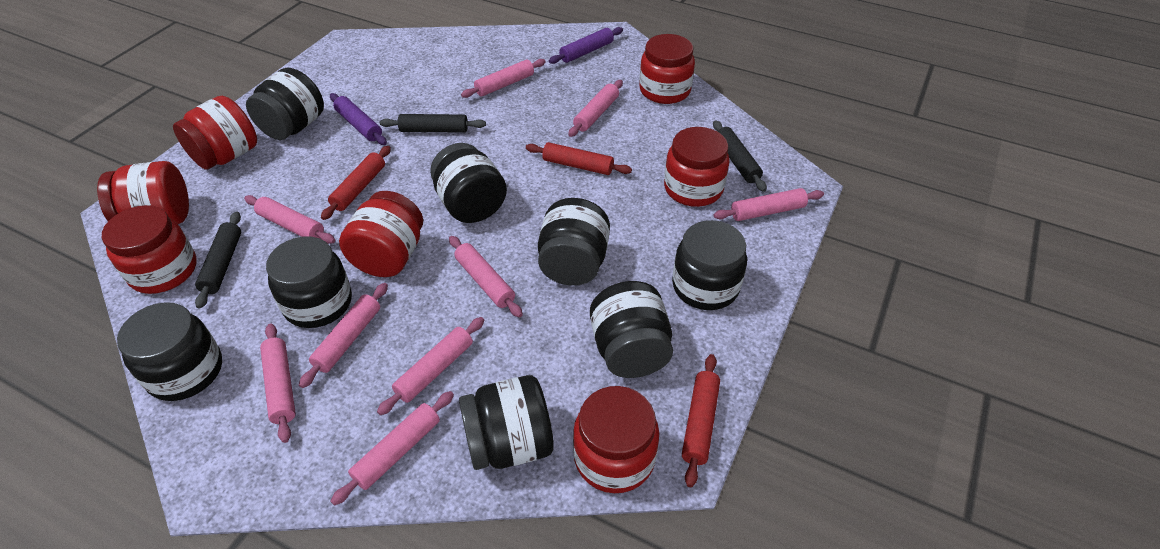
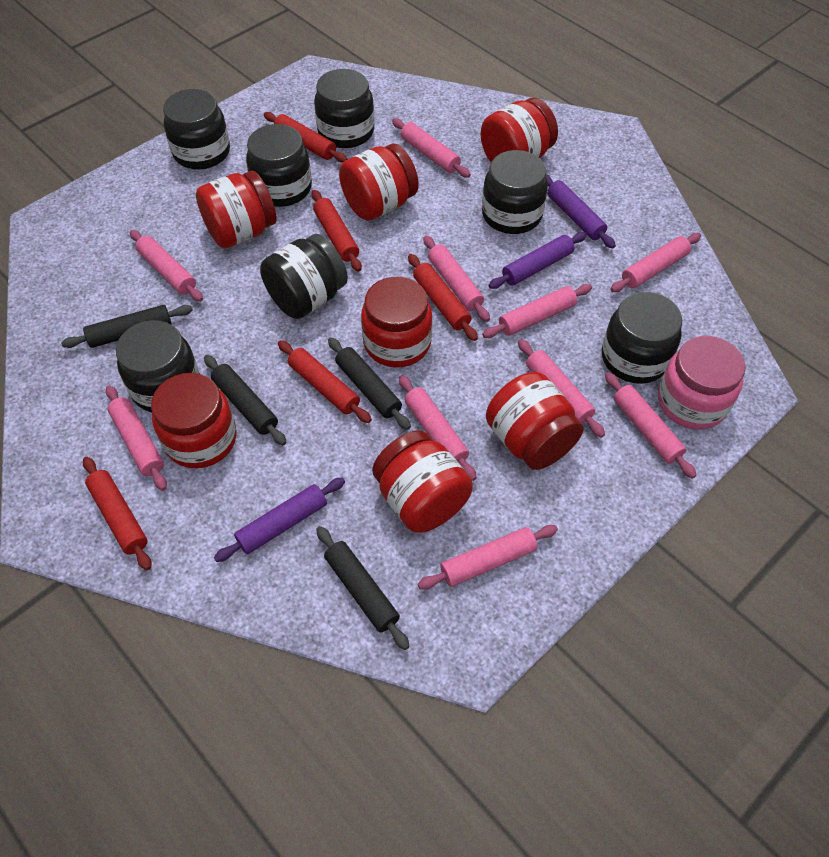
black jar: 8 -> 7
black rolling pin: 3 -> 4
pink jar: 0 -> 1
pink rolling pin: 9 -> 10
purple rolling pin: 2 -> 3
red rolling pin: 3 -> 5

